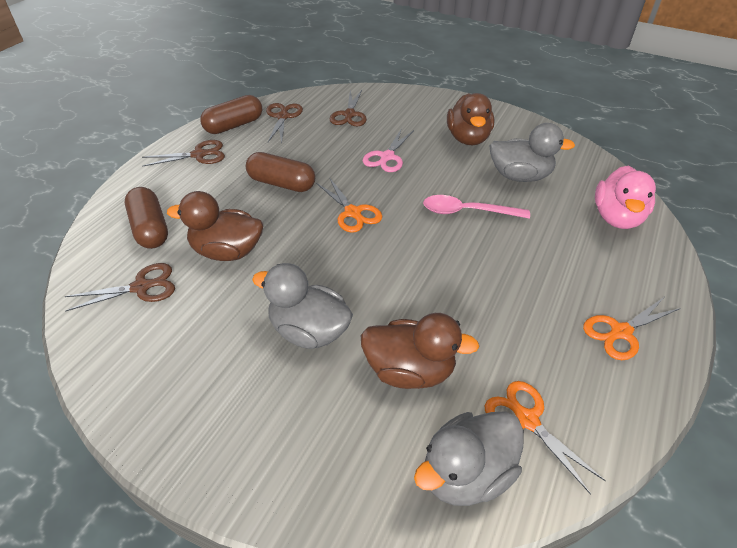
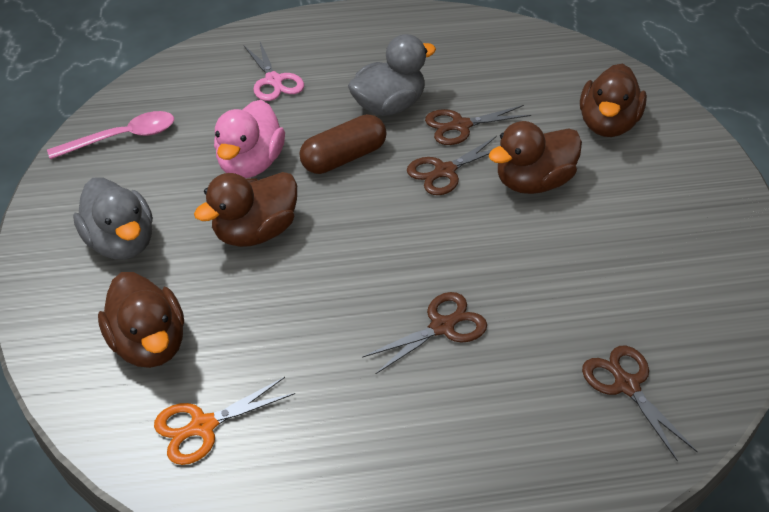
brown capsule: 3 -> 1
brown duck: 3 -> 4
grey duck: 3 -> 2
orange scissors: 3 -> 1

